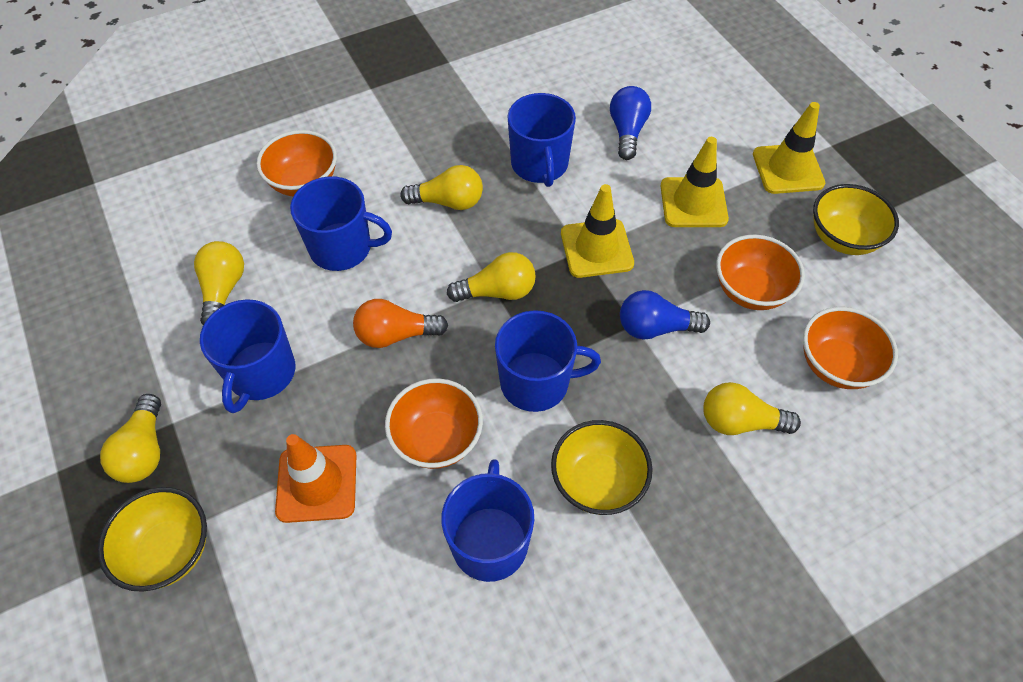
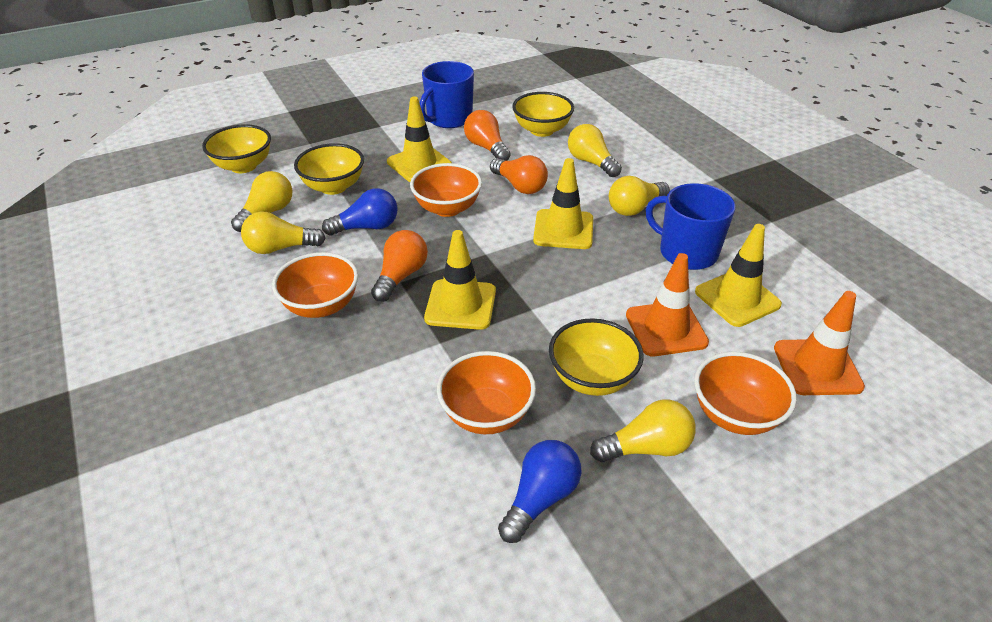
blue mug: 5 -> 2
orange light bulb: 1 -> 3
orange traffic cone: 1 -> 2
yellow bowl: 3 -> 4
yellow traffic cone: 3 -> 4

